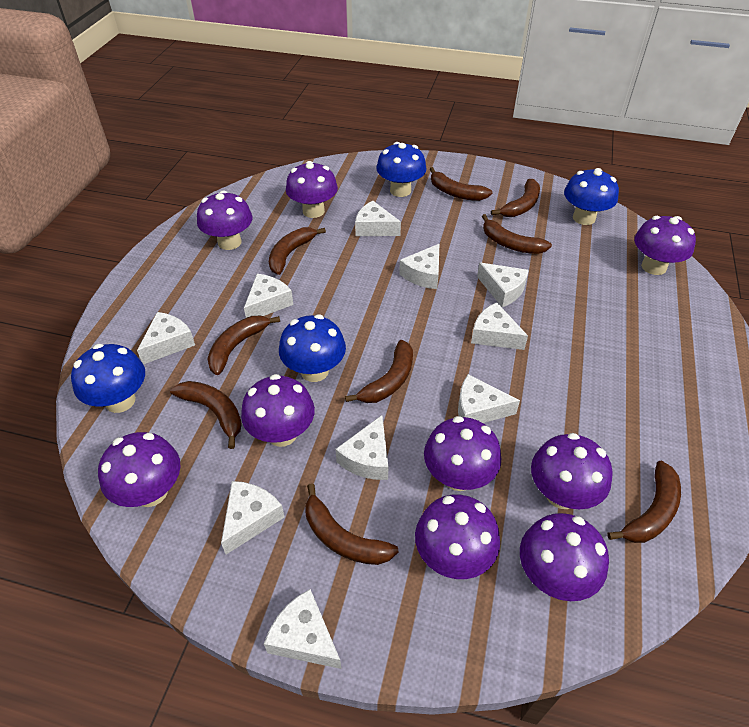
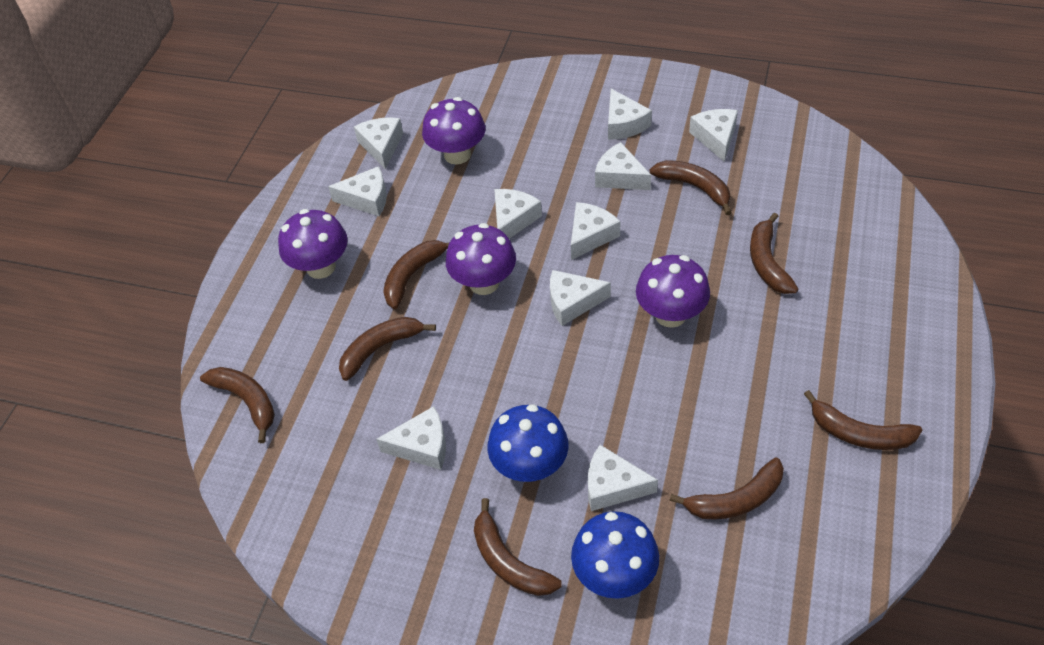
blue mushroom: 4 -> 2
brown banana: 9 -> 8
purple mushroom: 9 -> 4

